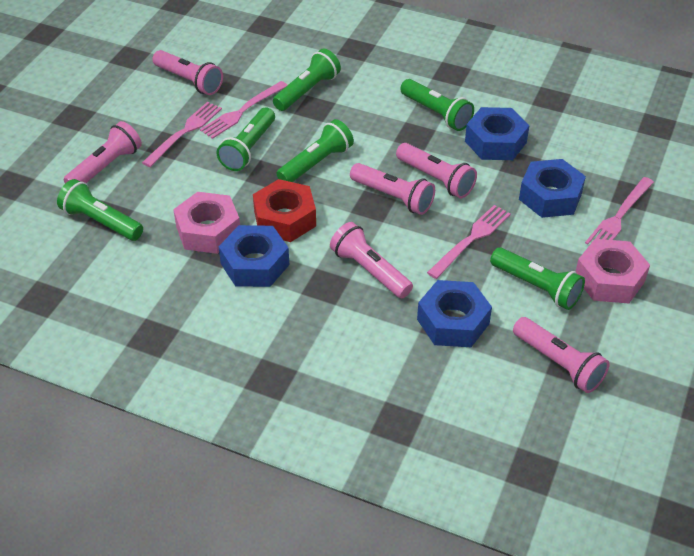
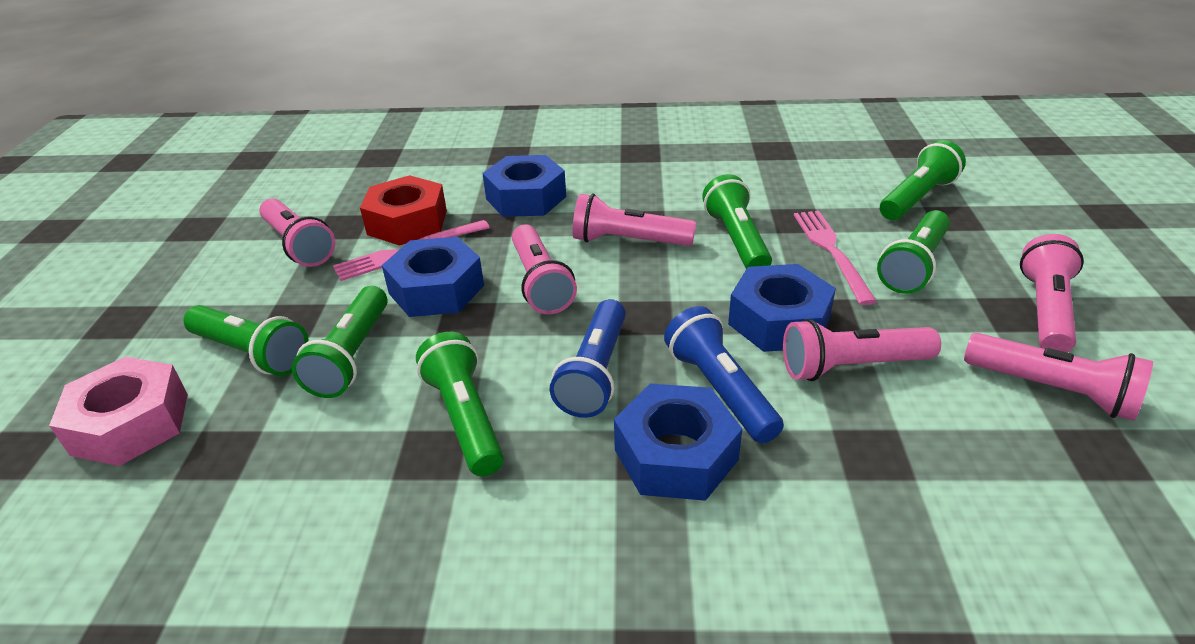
blue flashlight: 0 -> 2
pink fork: 4 -> 2
pink nut: 2 -> 1

